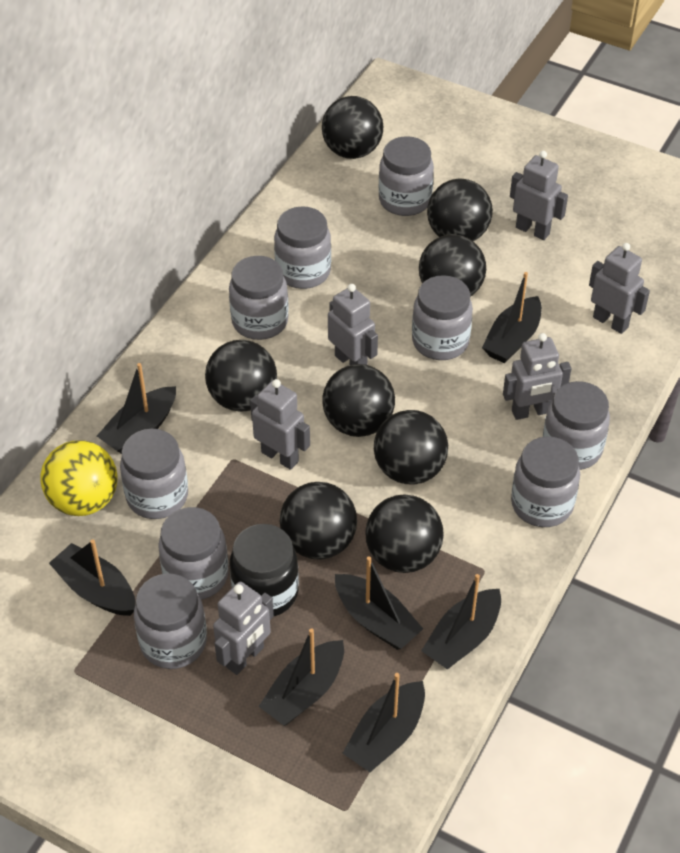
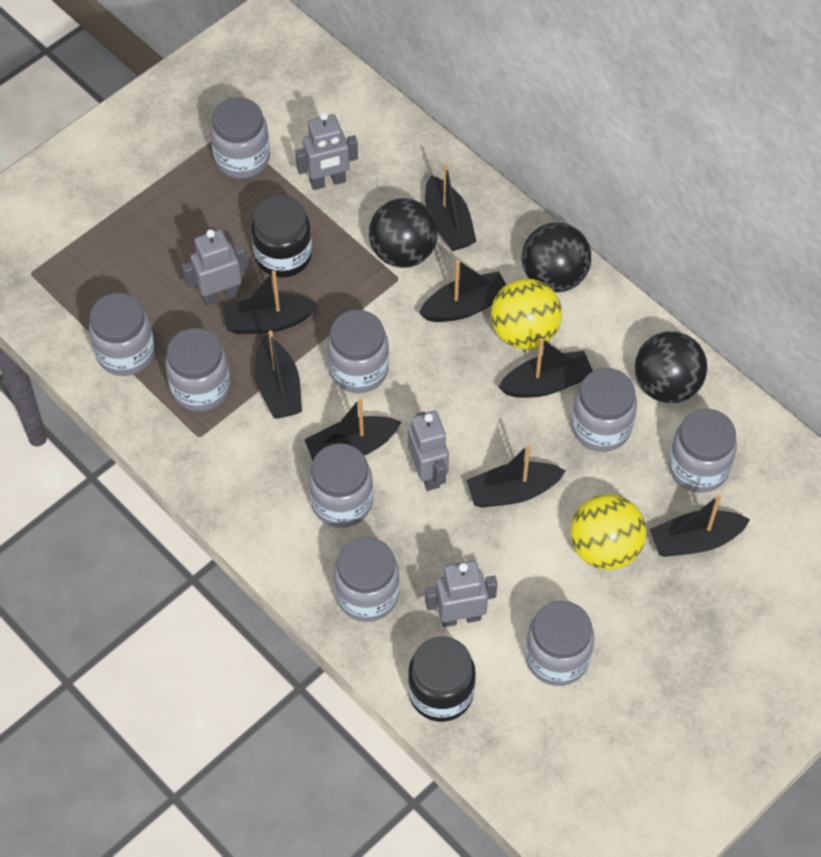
black ball: 8 -> 3
black boat: 7 -> 8
black jar: 1 -> 2
grey robot: 6 -> 4
yellow ball: 1 -> 2

